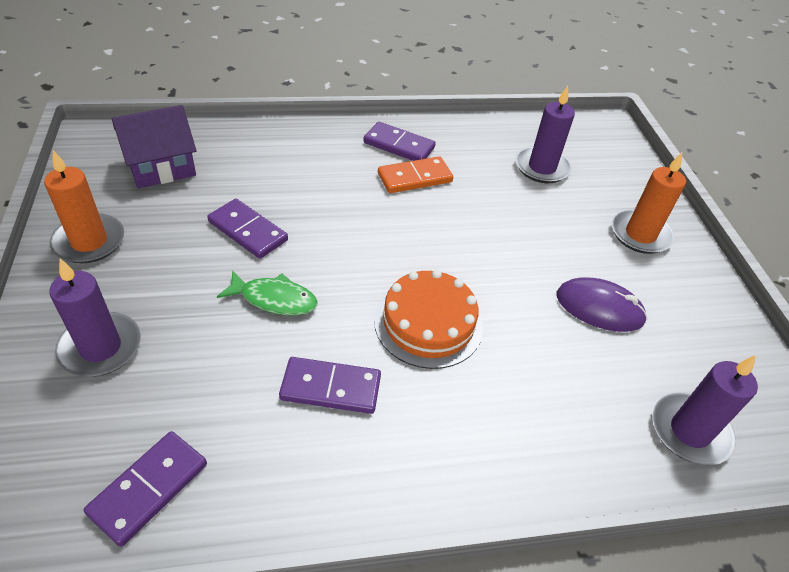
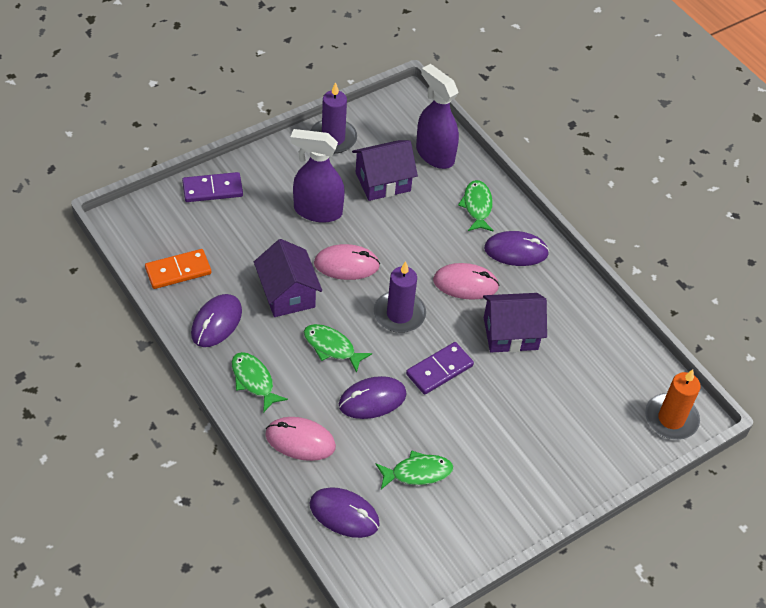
green fish: 1 -> 4
orange cake: 1 -> 0
orange candle: 2 -> 1
pink mouse: 0 -> 3
purple candle: 3 -> 2
purple domino: 4 -> 2
purple house: 1 -> 3
purple mouse: 1 -> 4
purple spray bottle: 0 -> 2

